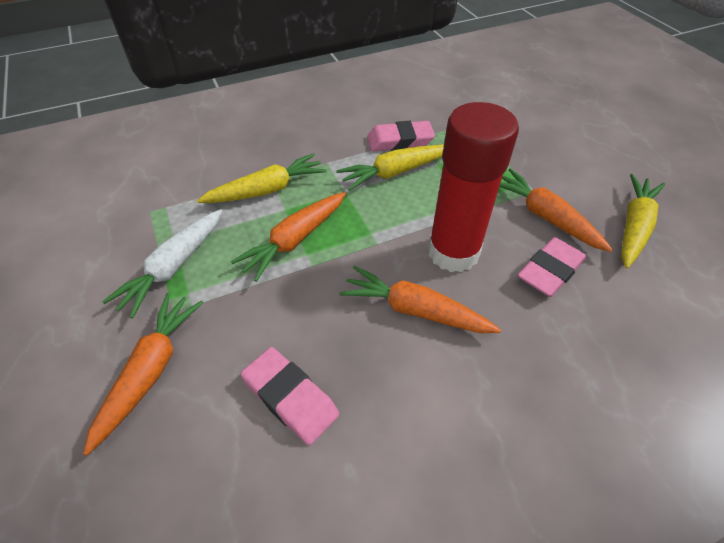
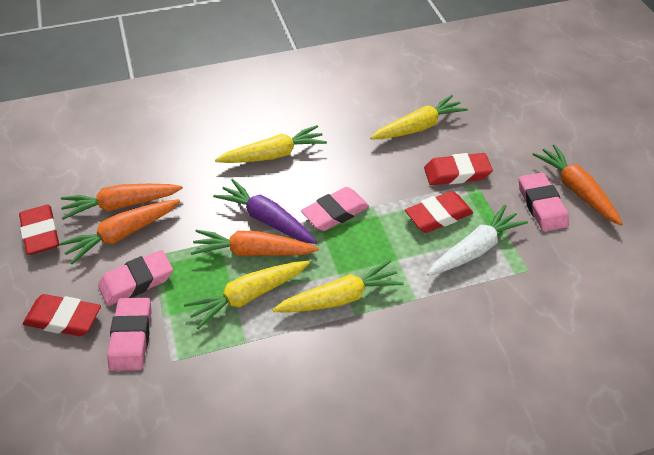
pink eraser: 3 -> 4
purple carrot: 0 -> 1
red eraser: 0 -> 4
red glue stick: 1 -> 0
yellow carrot: 3 -> 4

